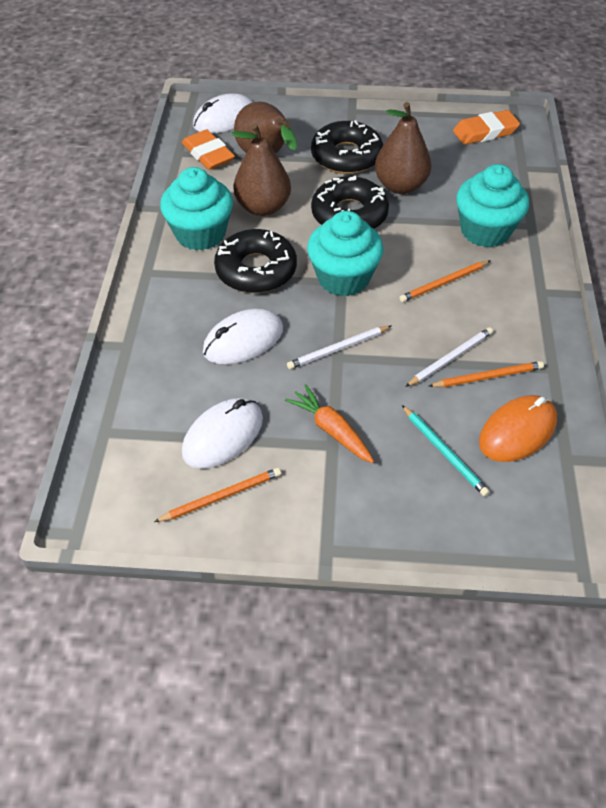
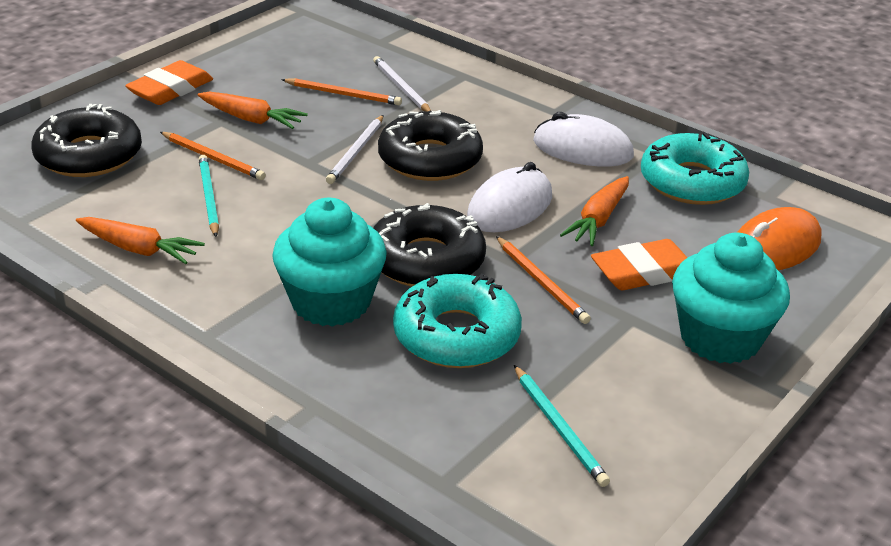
brown pear: 3 -> 0
orange carrot: 1 -> 3
turquoise cupcake: 3 -> 2
turquoise donut: 0 -> 2
turquoise pencil: 1 -> 2
white mouse: 3 -> 2

